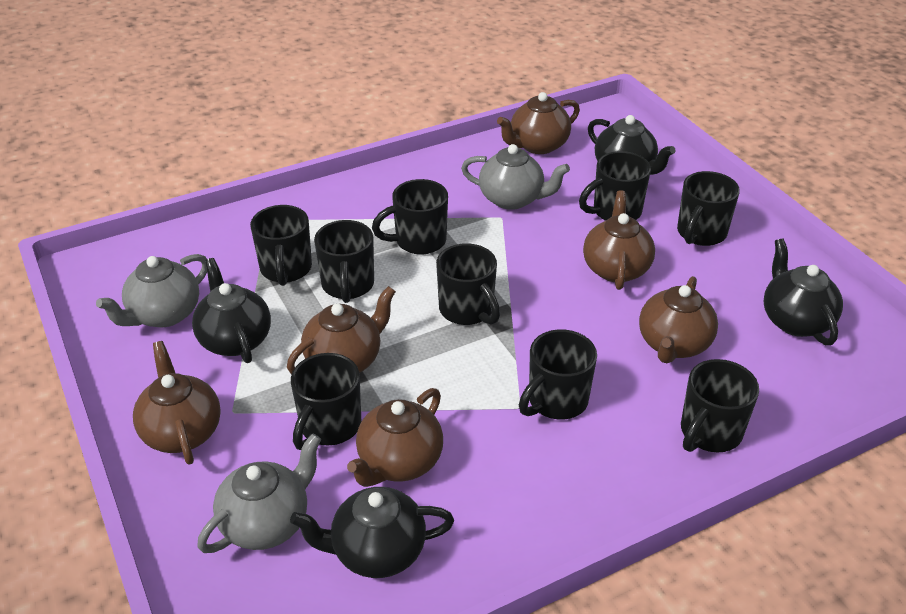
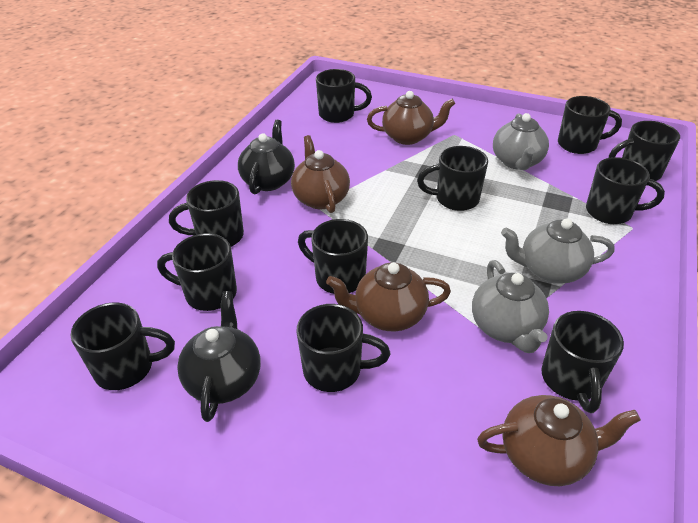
black mug: 9 -> 11
black teapot: 4 -> 2
brown teapot: 6 -> 4

